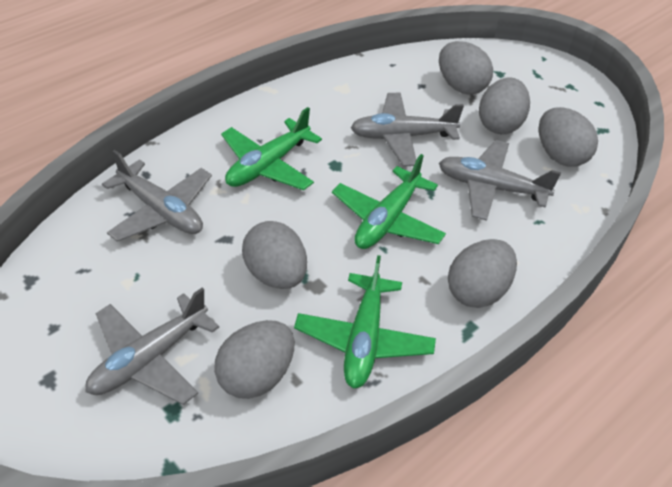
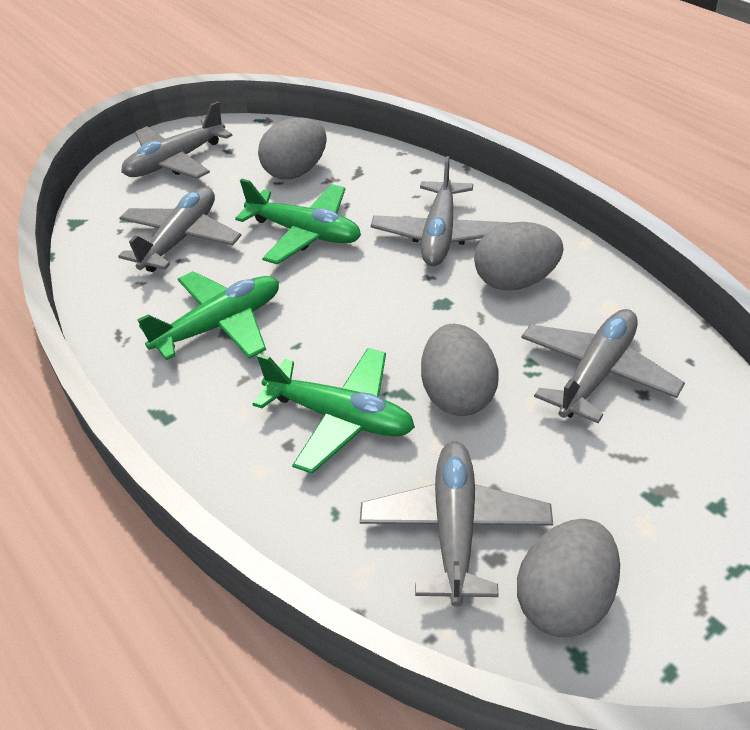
grey egg: 6 -> 4
grey plane: 4 -> 5

